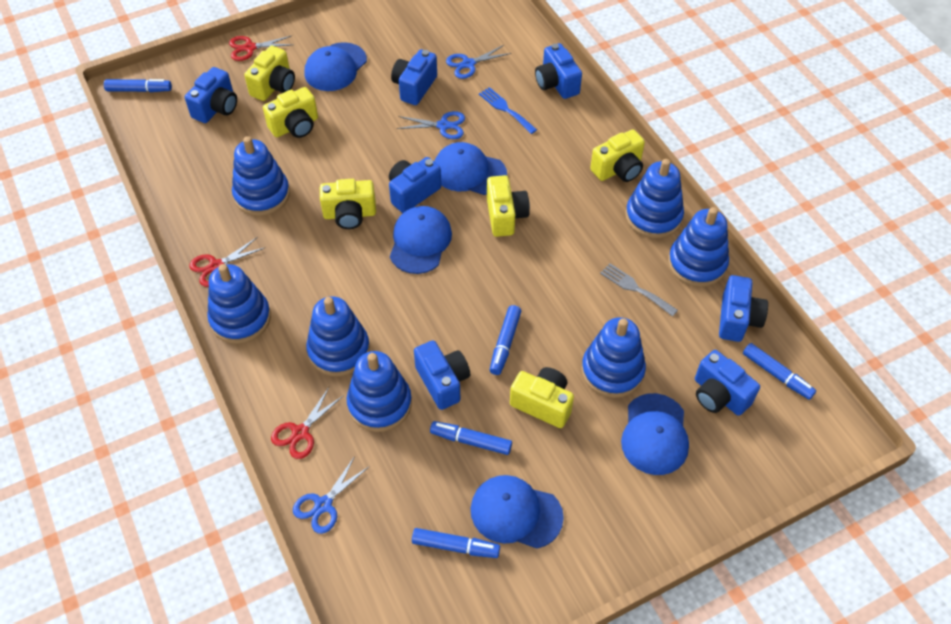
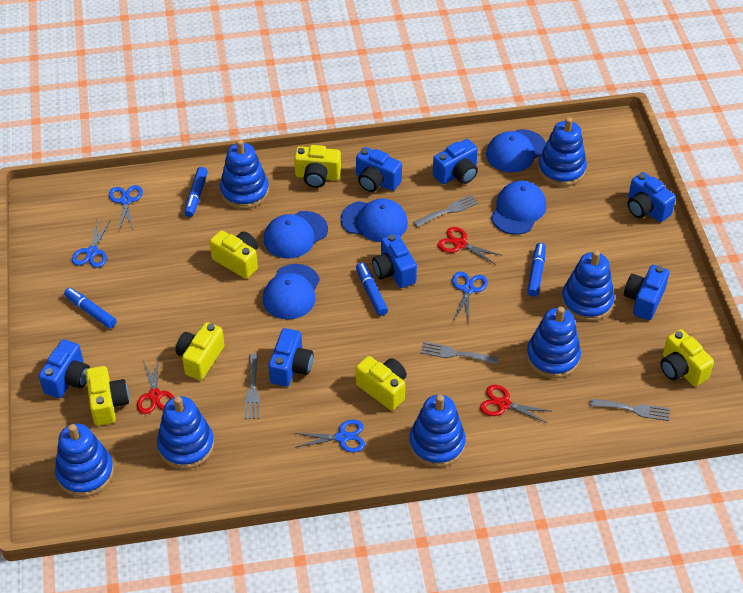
blue fork: 1 -> 0
blue marker: 5 -> 4
blue scissors: 3 -> 4
grey fork: 1 -> 4

